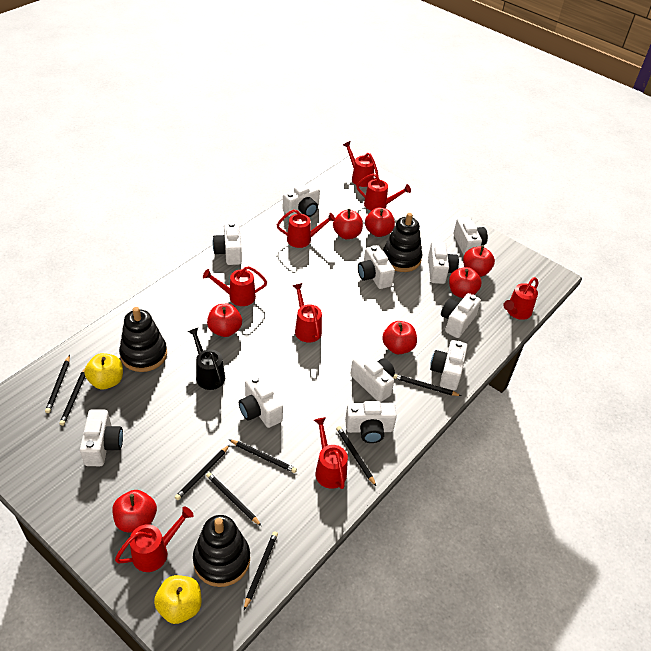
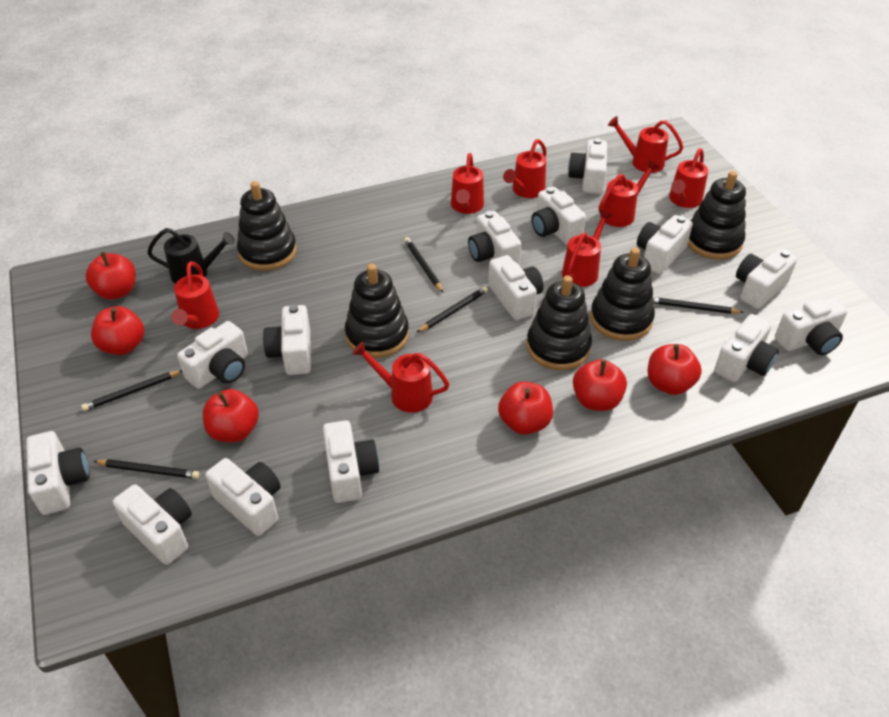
black pencil: 8 -> 5
black stacking toy: 3 -> 5
red apple: 7 -> 6
white camera: 11 -> 14
yellow apple: 2 -> 0

